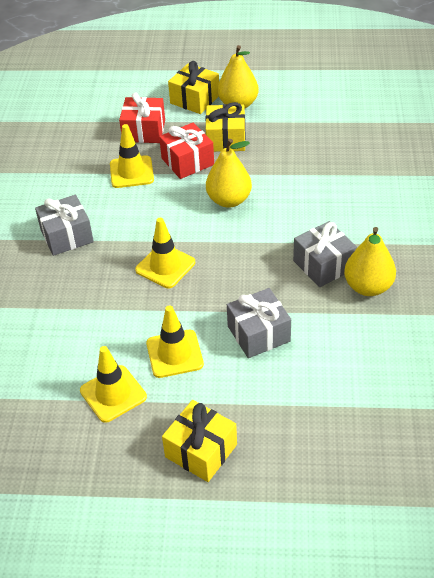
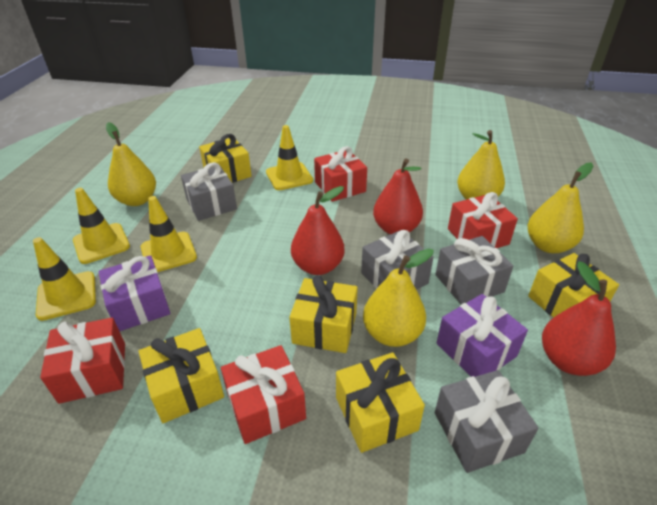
grey gift: 3 -> 4
purple gift: 0 -> 2
red gift: 2 -> 4
red pear: 0 -> 3
yellow gift: 3 -> 5
yellow pear: 3 -> 4

